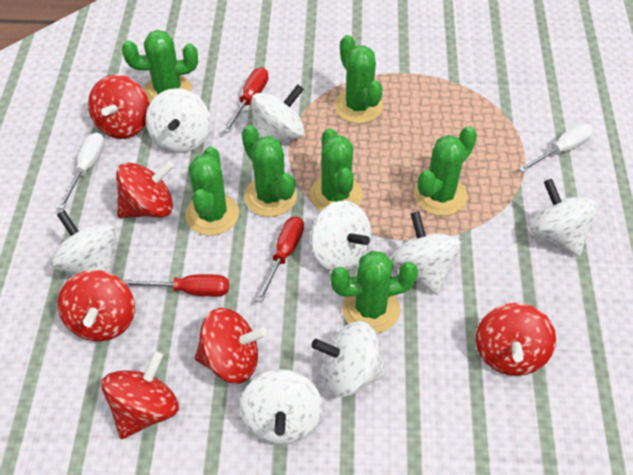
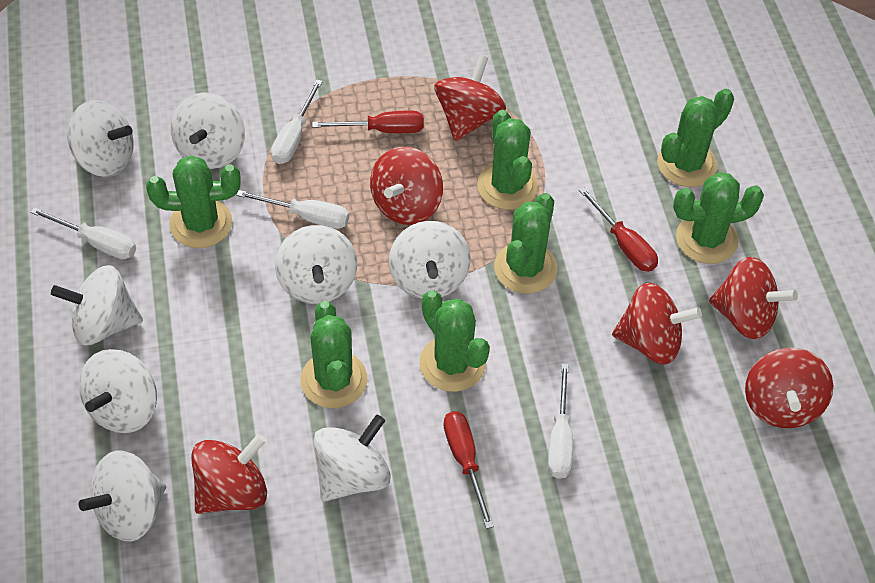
white screwdriver: 2 -> 4

